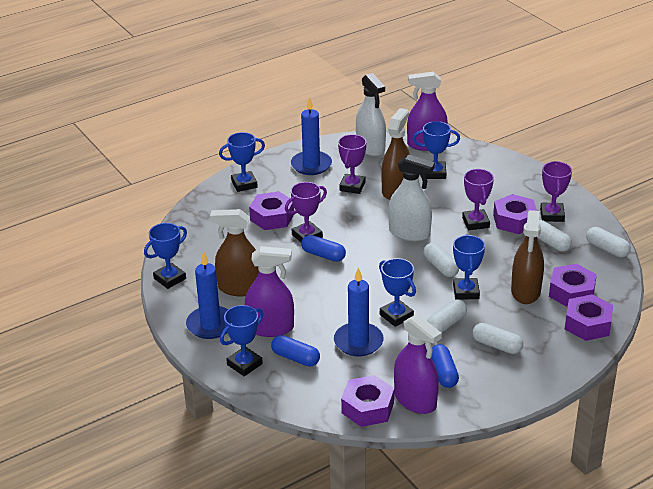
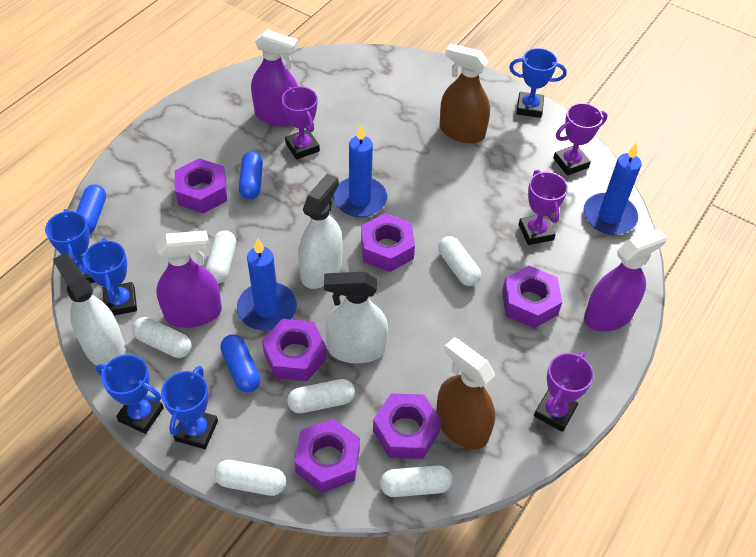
blue trophy: 6 -> 5
brown spray bottle: 3 -> 2
purple nut: 5 -> 6
white capsule: 5 -> 6
white spray bottle: 2 -> 3

